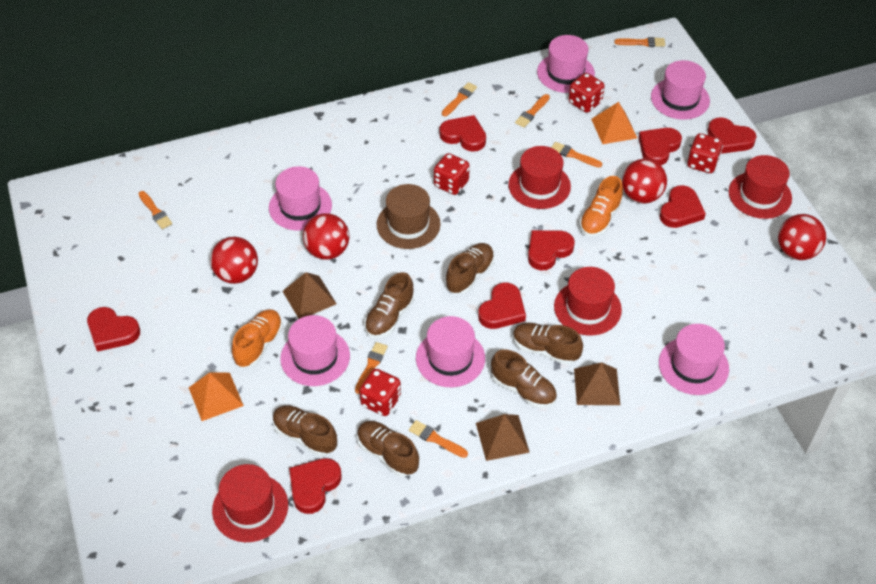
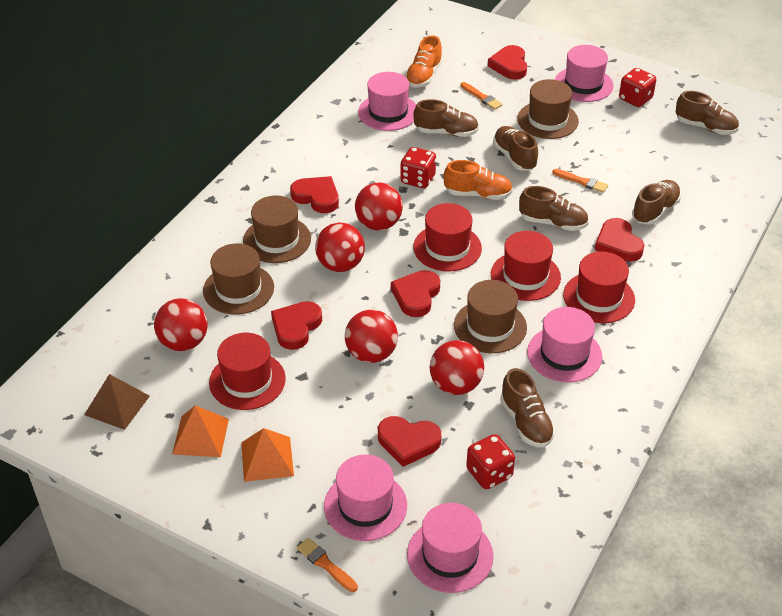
brown hat: 1 -> 4
brown pyramid: 3 -> 1
orange brush: 7 -> 3
pink hat: 6 -> 5
red ball: 4 -> 5
red dice: 4 -> 3
red heart: 8 -> 6

